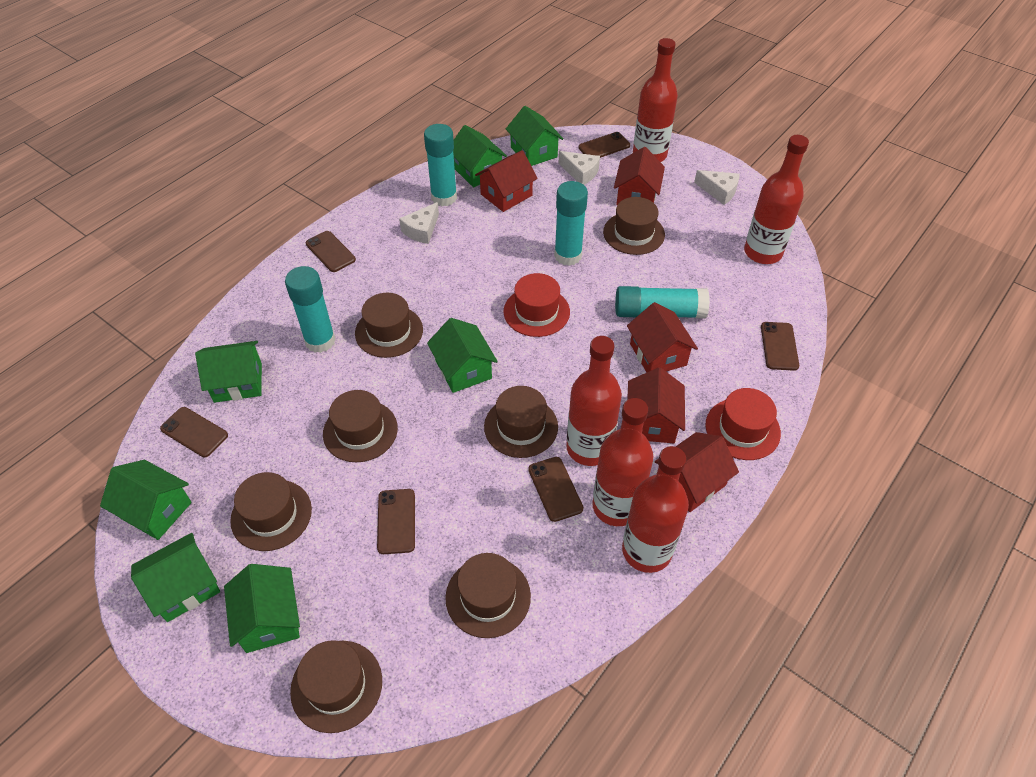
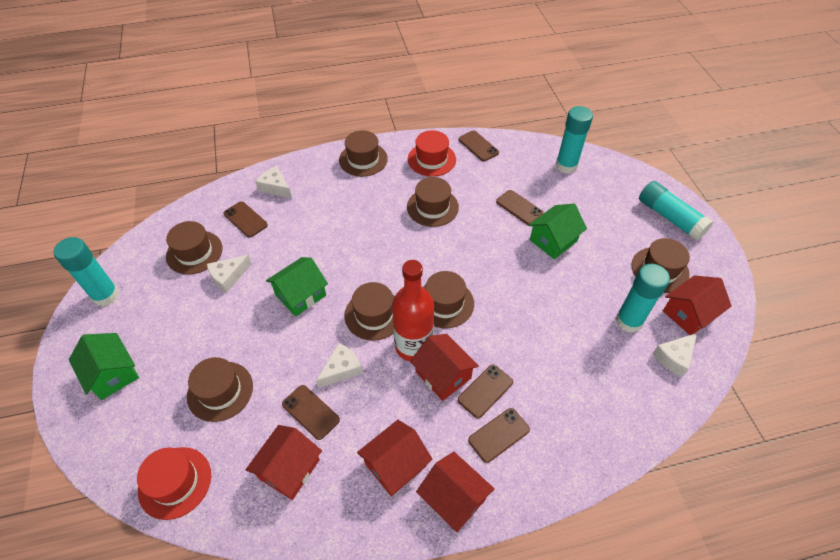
green house: 7 -> 3
red bottle: 5 -> 1
white cheese: 3 -> 4

